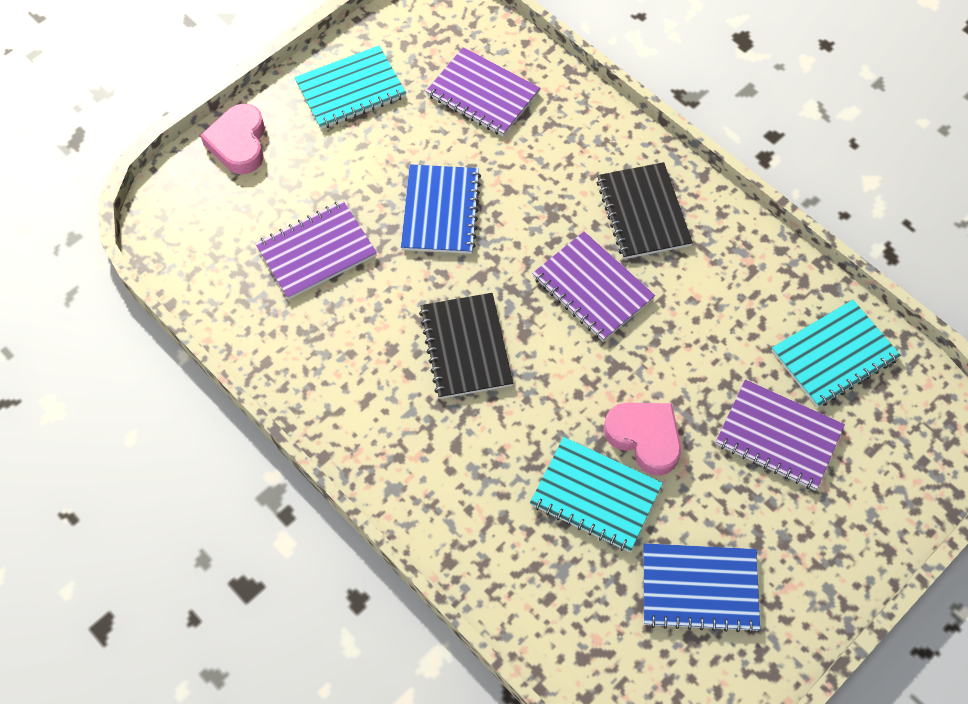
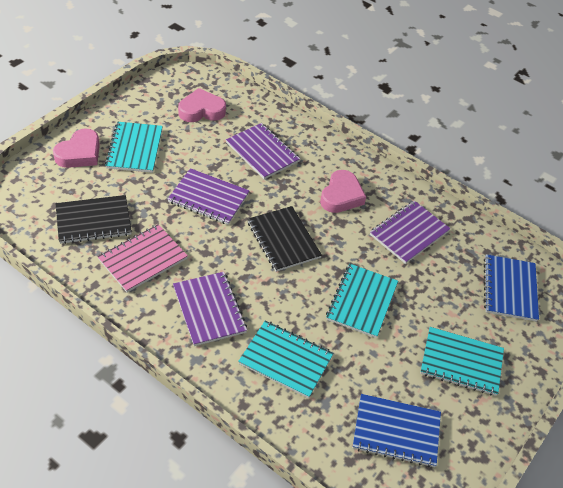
pink heart: 2 -> 3
pink notebook: 0 -> 1
turquoise notebook: 3 -> 4

